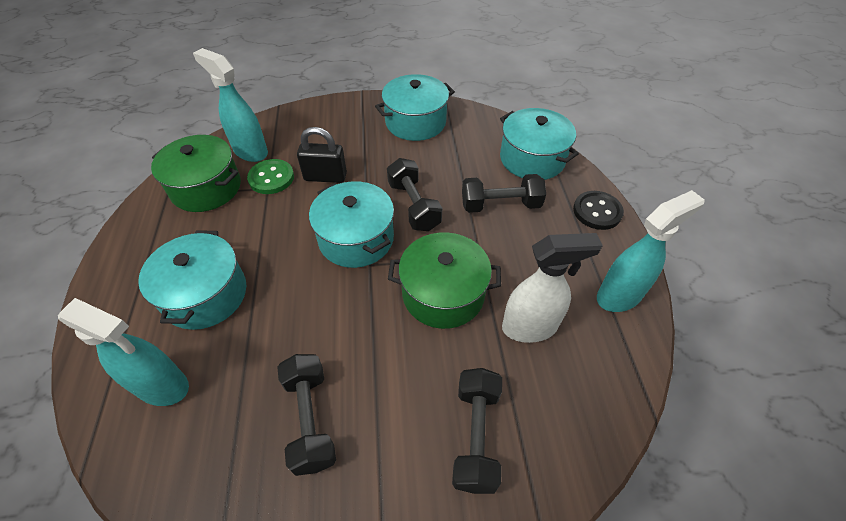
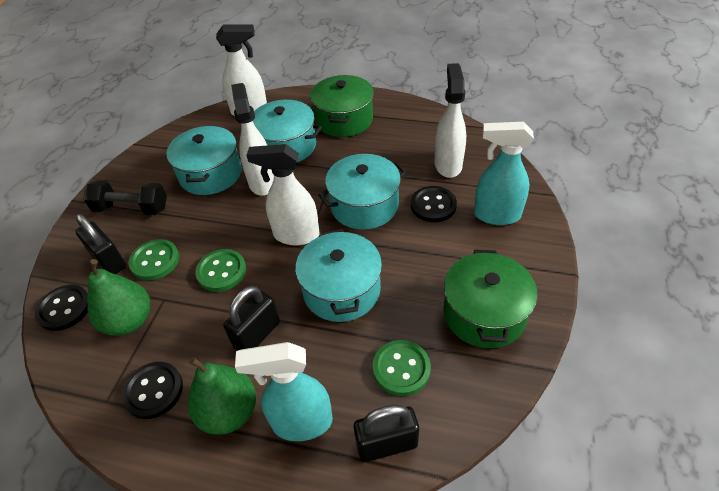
black button: 1 -> 3
black dumbbell: 4 -> 1
black padlock: 1 -> 3
green button: 1 -> 3
green pear: 0 -> 2
turquoise spray bottle: 3 -> 2
white spray bottle: 1 -> 4

